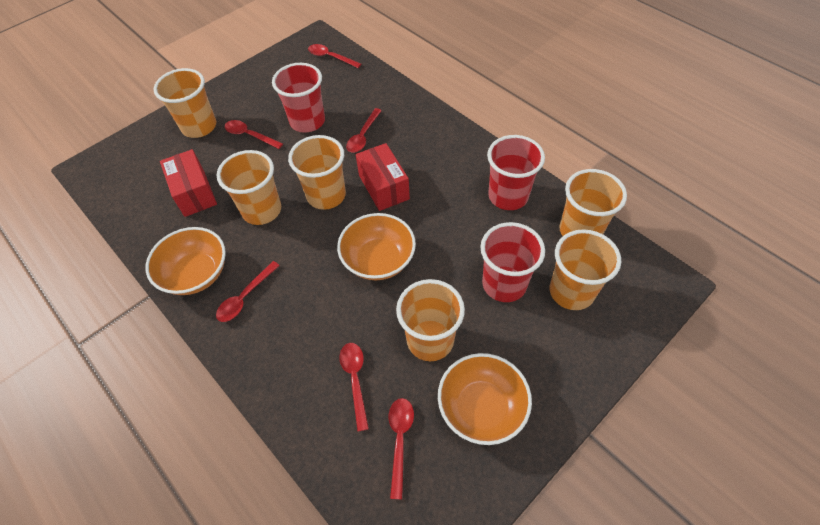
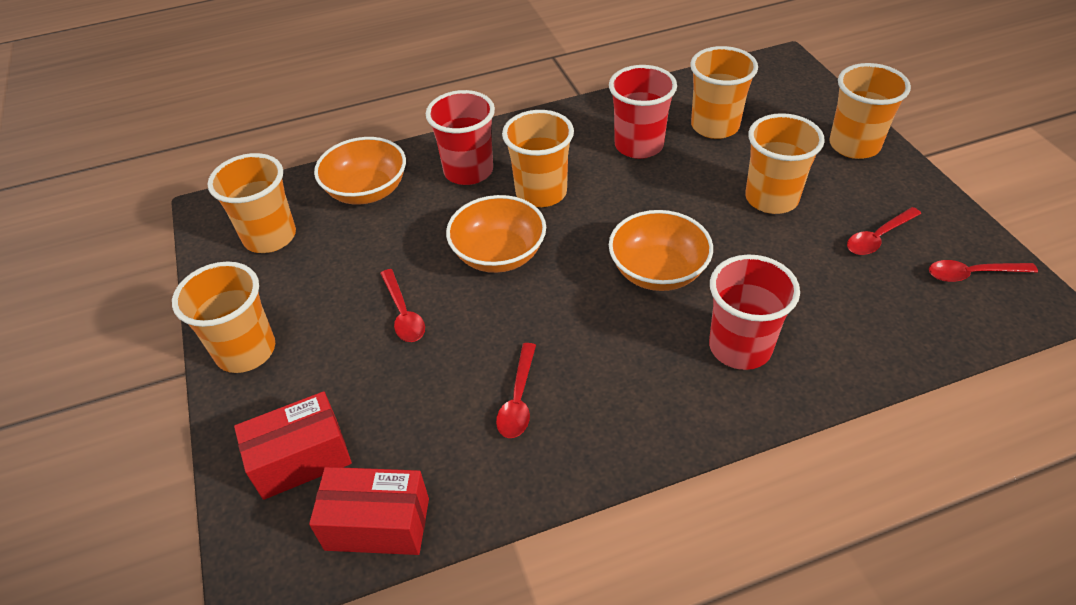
red spoon: 6 -> 4

